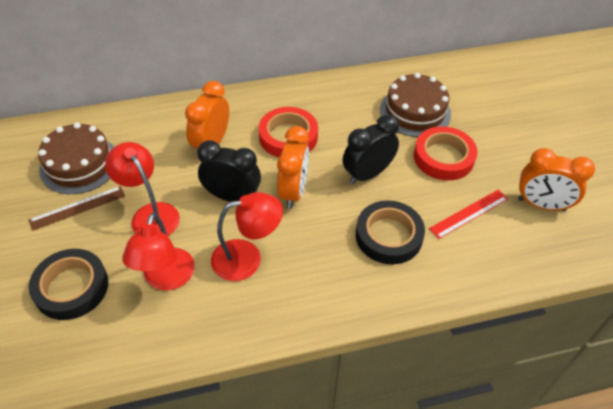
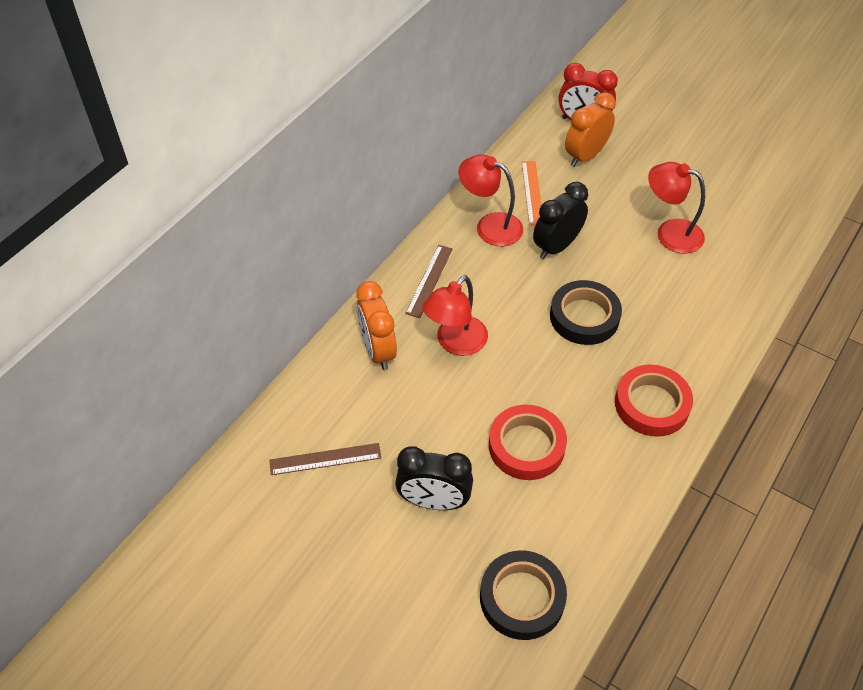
brown cake: 2 -> 0
brown ruler: 1 -> 2
orange clock: 3 -> 2
orange ruler: 0 -> 1
red clock: 0 -> 1
red ruler: 1 -> 0

